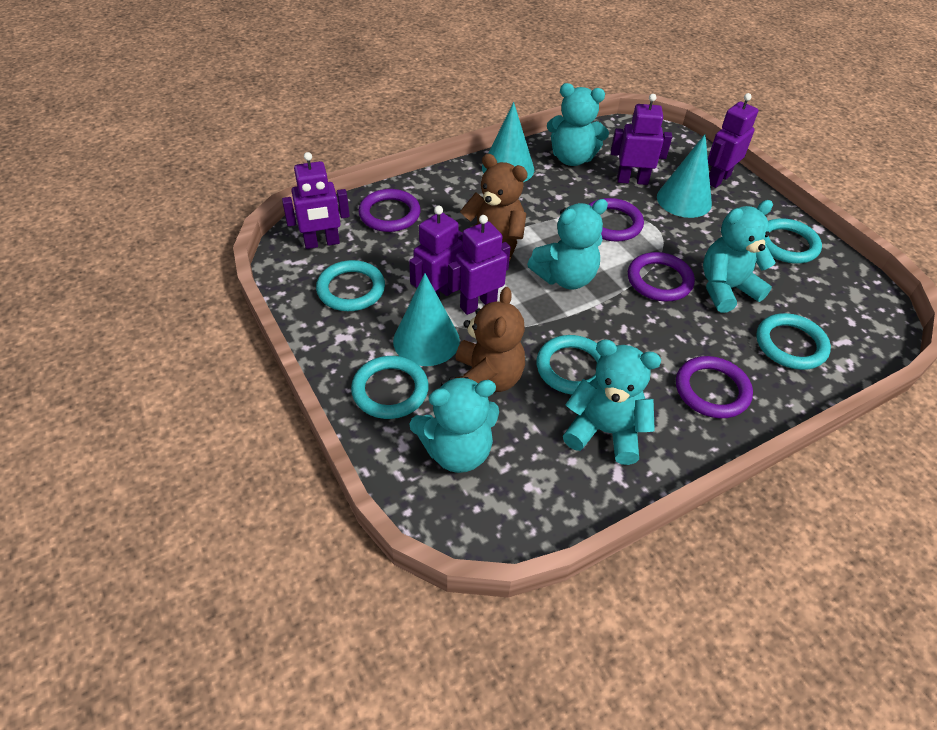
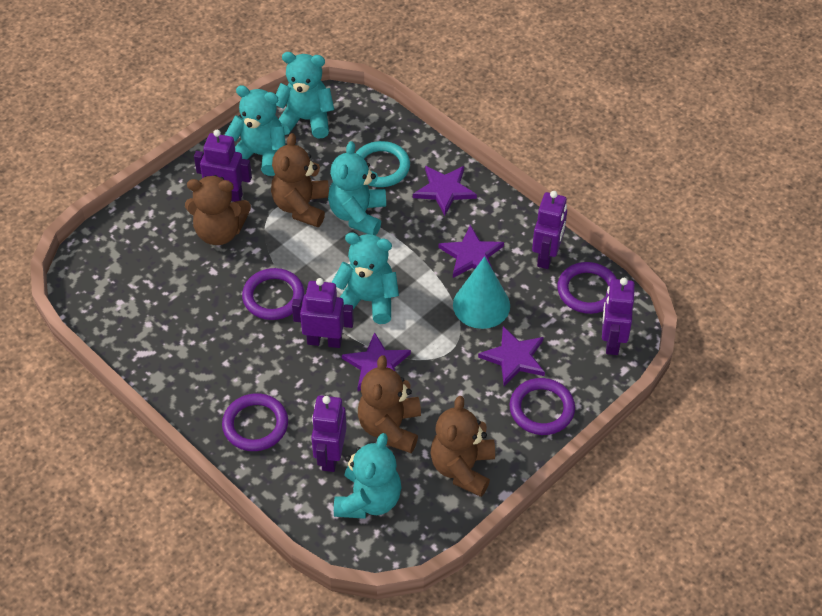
brown teddy bear: 2 -> 4
purple star: 0 -> 4
turquoise cone: 3 -> 1
turquoise ring: 5 -> 1

